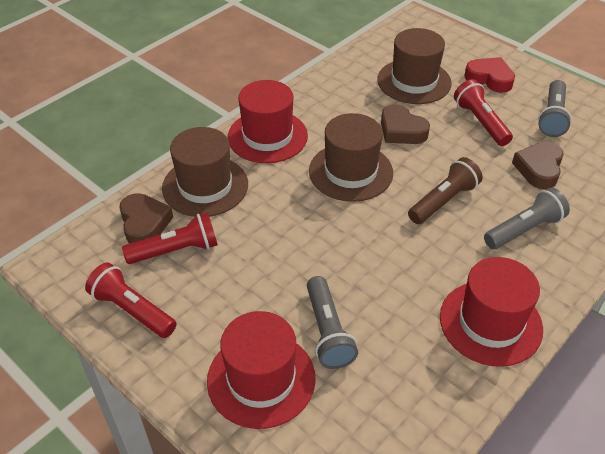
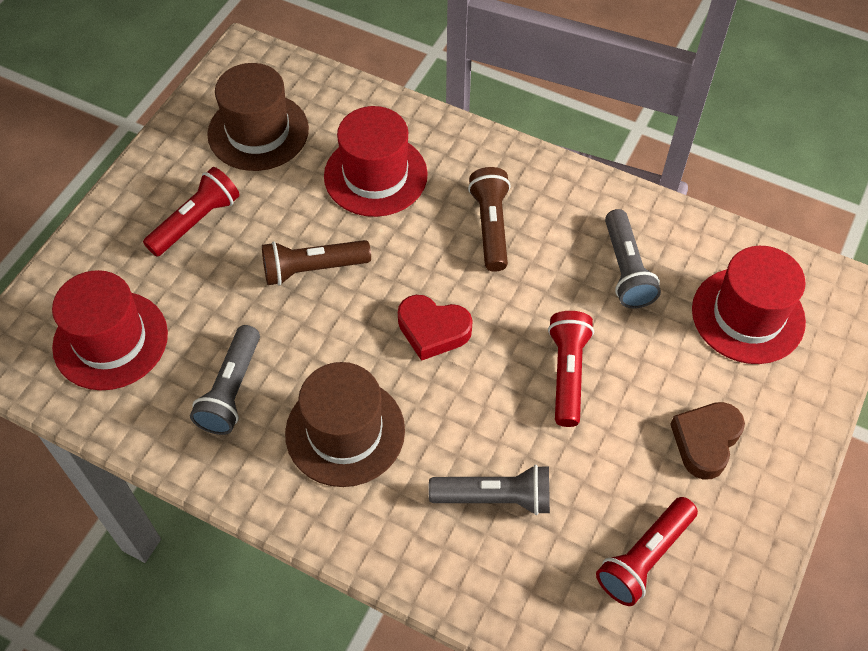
brown flashlight: 1 -> 2
brown hat: 3 -> 2
brown heart: 3 -> 1

